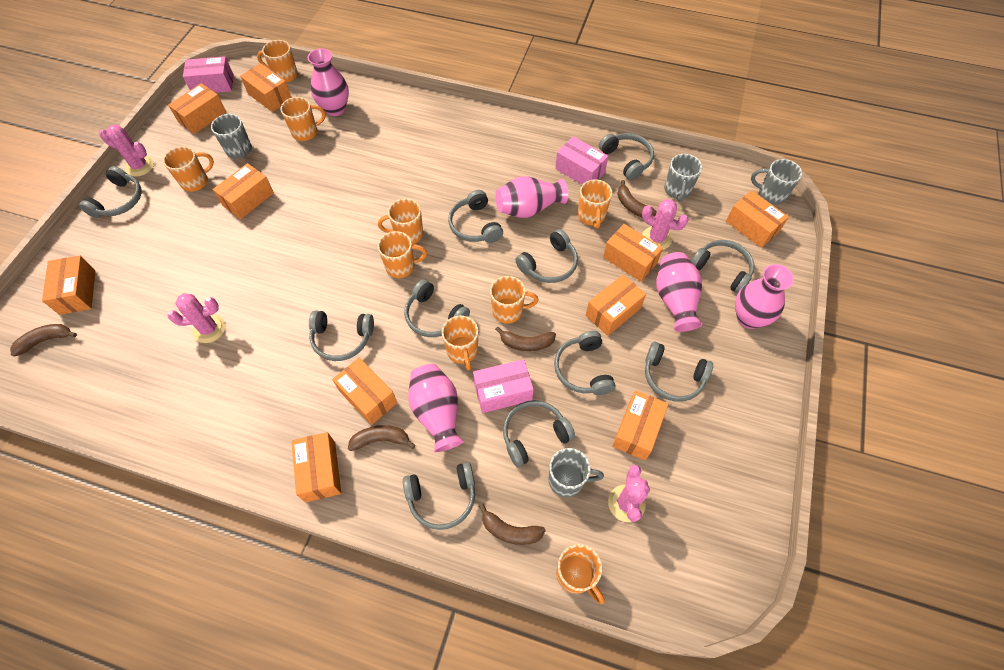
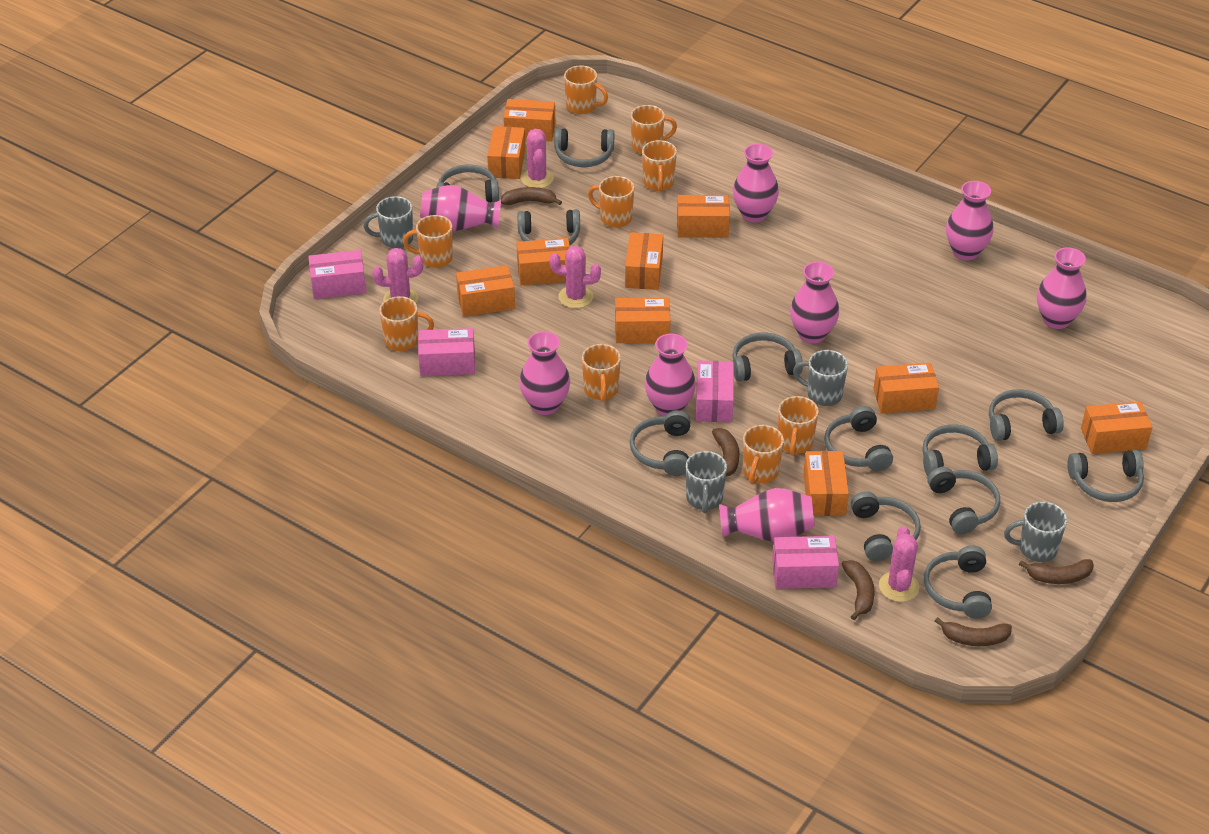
grey headphones: 11 -> 12
pink box: 3 -> 4
pink vase: 5 -> 8

